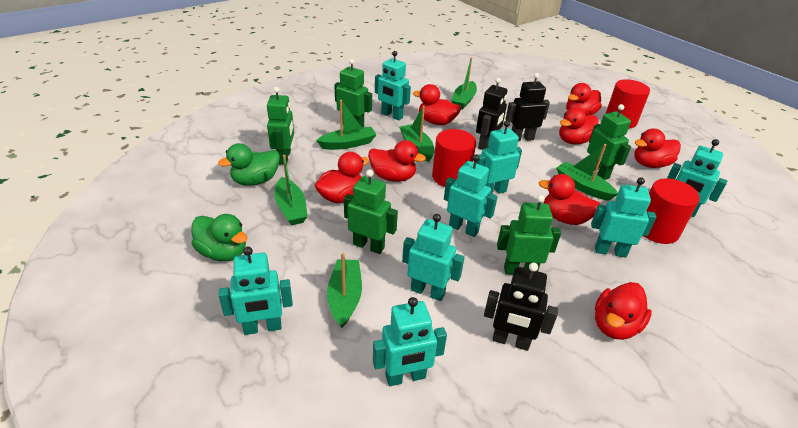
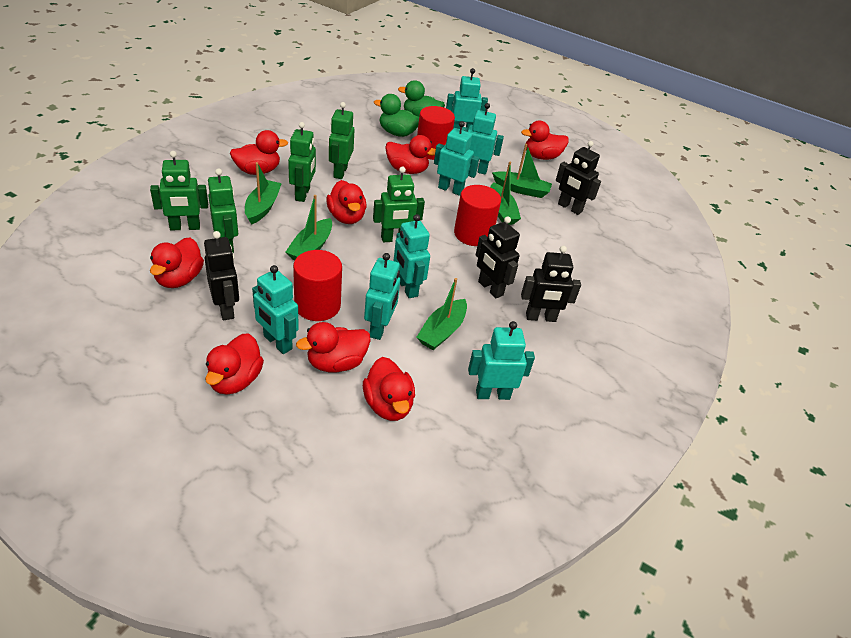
black robot: 3 -> 4
green boat: 6 -> 5
turquoise robot: 8 -> 7

